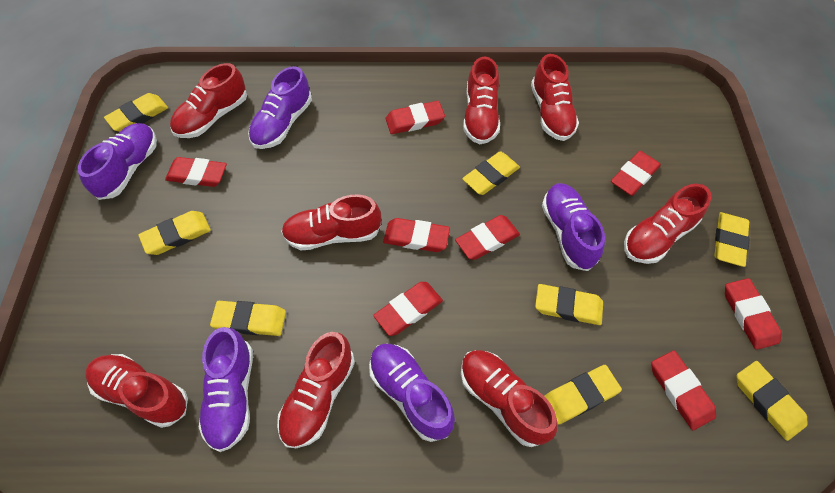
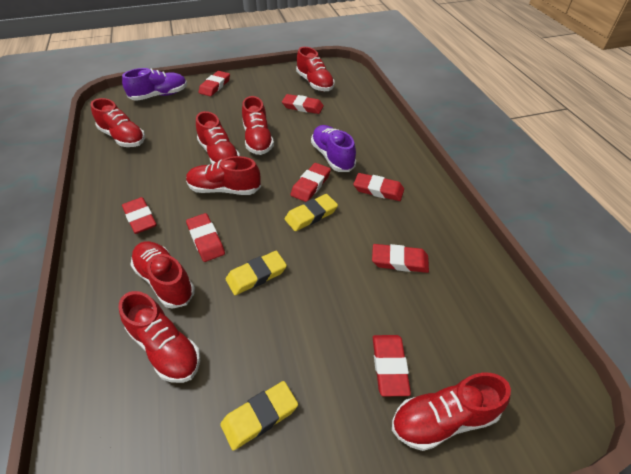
purple shoe: 5 -> 2
yellow eraser: 8 -> 3

